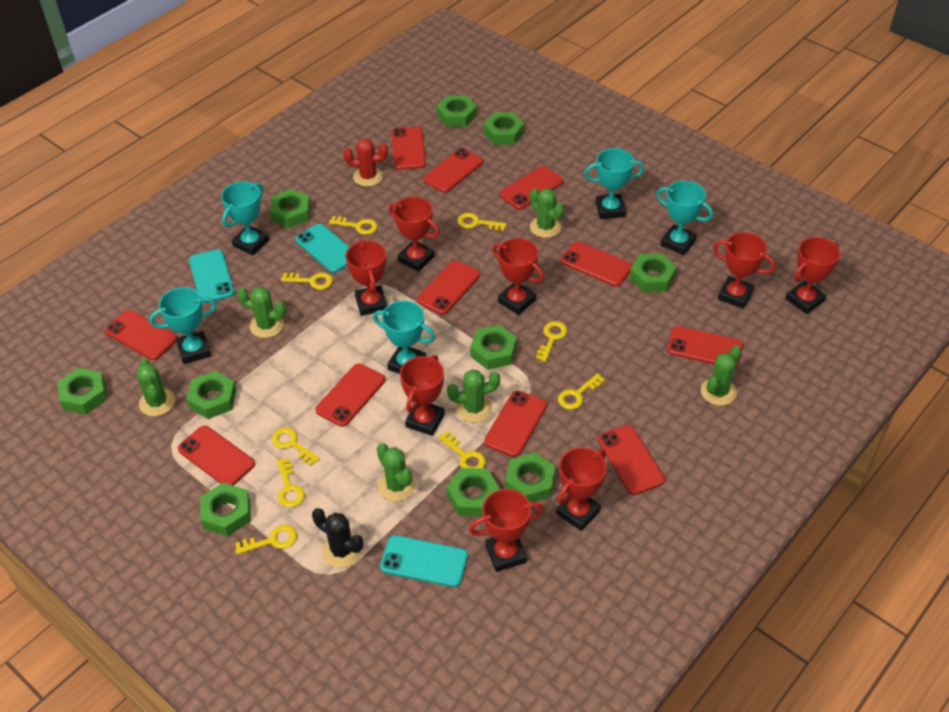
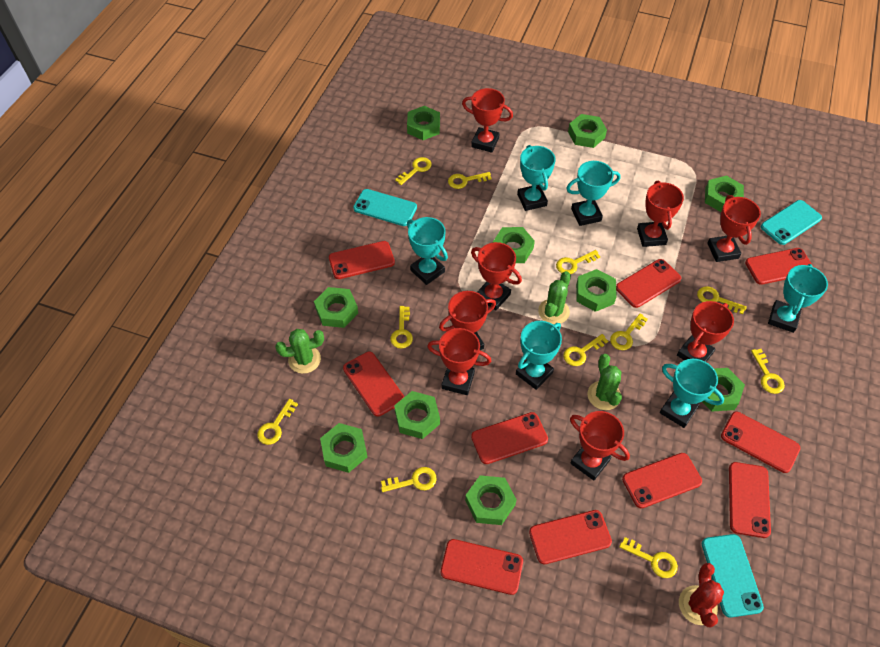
black cactus: 1 -> 0
green cactus: 6 -> 3
red phone: 11 -> 10
turquoise trophy: 5 -> 6
yellow key: 9 -> 11

